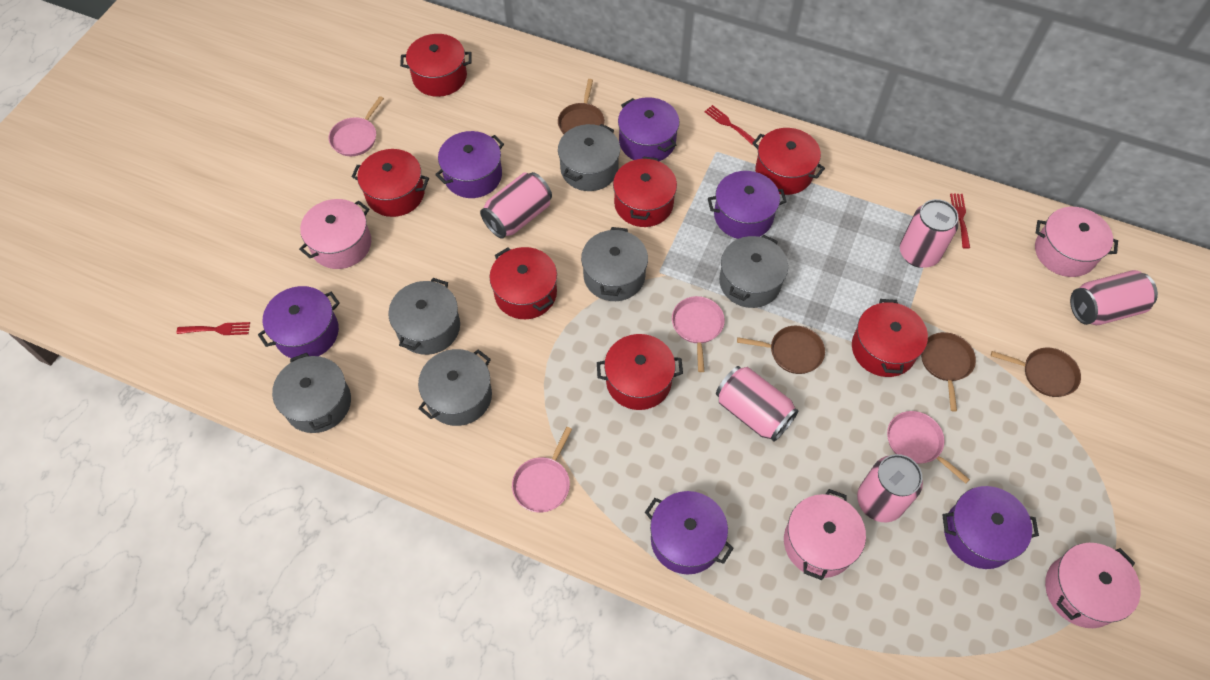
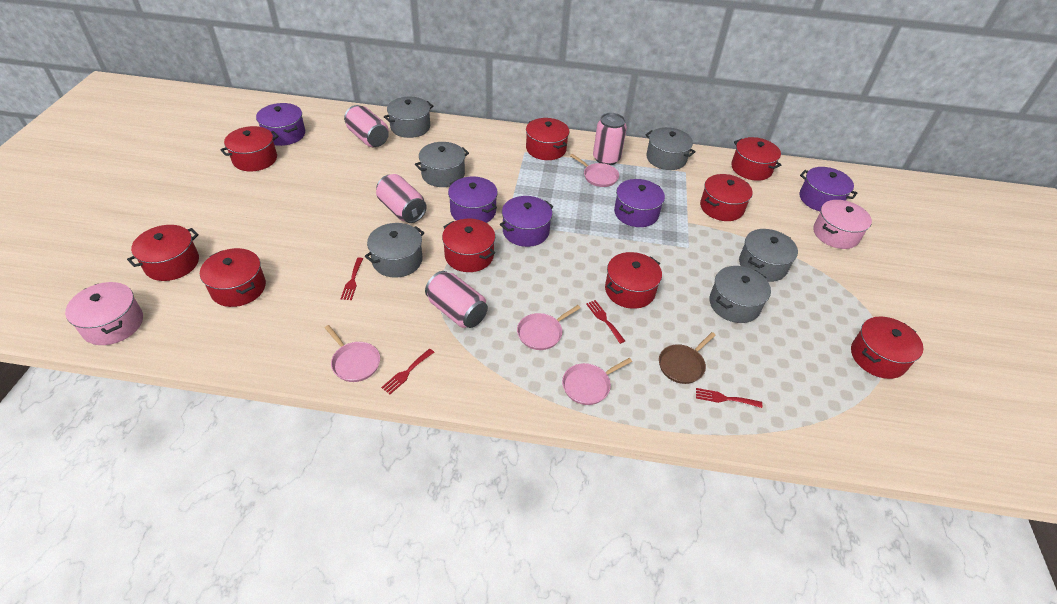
brown pan: 4 -> 1
pink can: 5 -> 4
pink pot: 4 -> 2
purple pot: 6 -> 5
red fork: 3 -> 4
red pot: 7 -> 9

